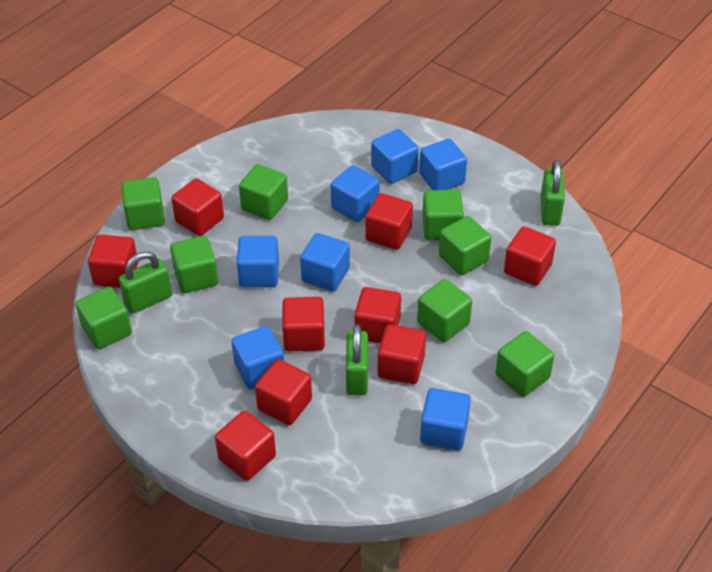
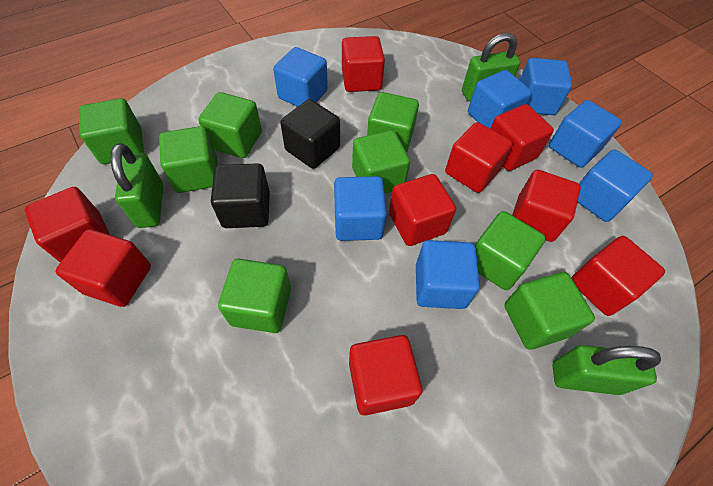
black cube: 0 -> 2

